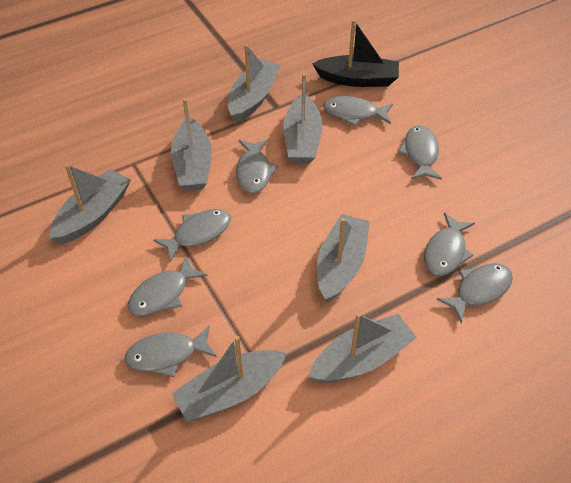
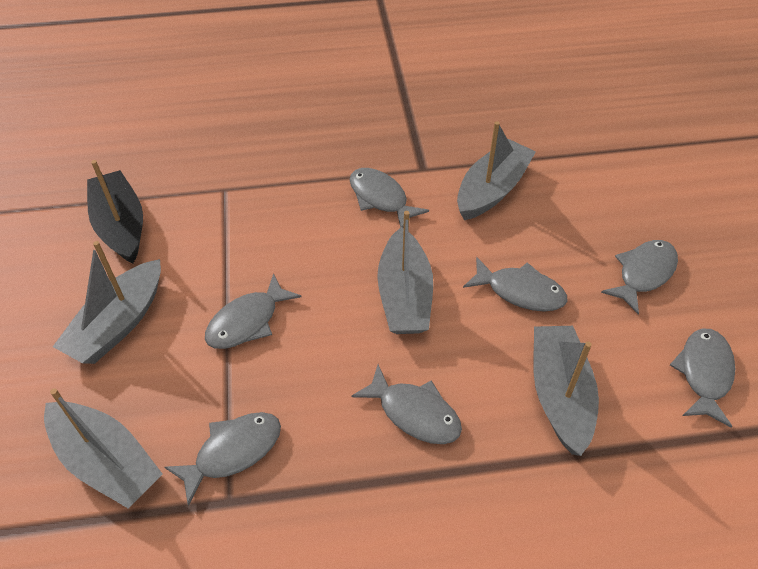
grey boat: 7 -> 5
grey fish: 8 -> 7

